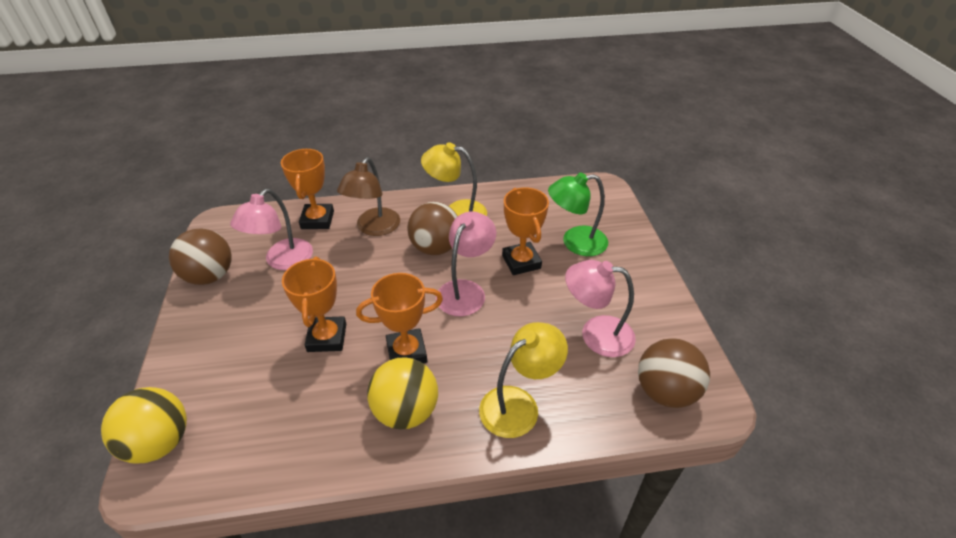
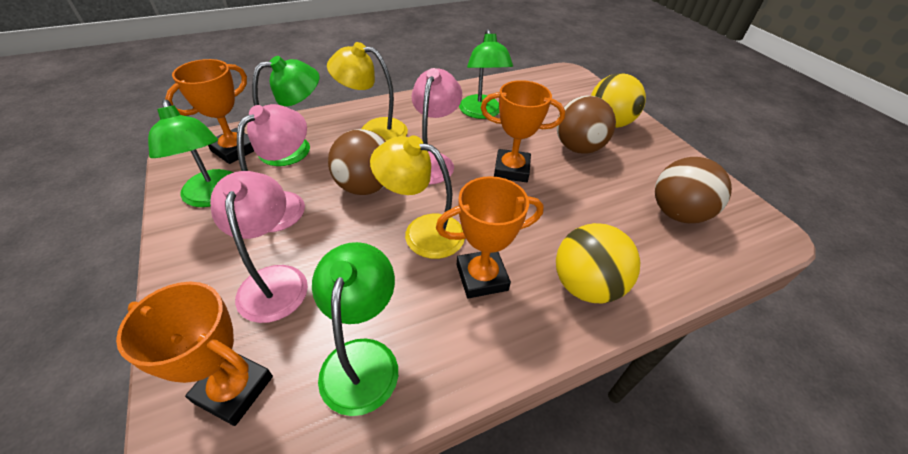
brown lamp: 1 -> 0
green lamp: 1 -> 4

